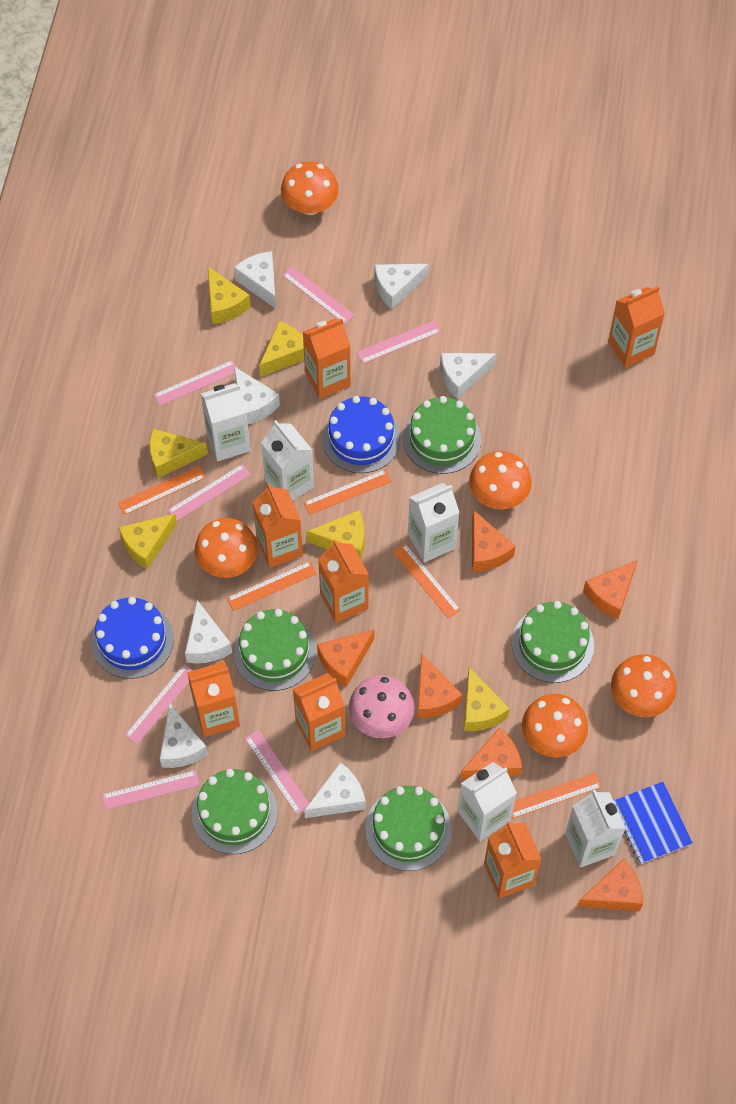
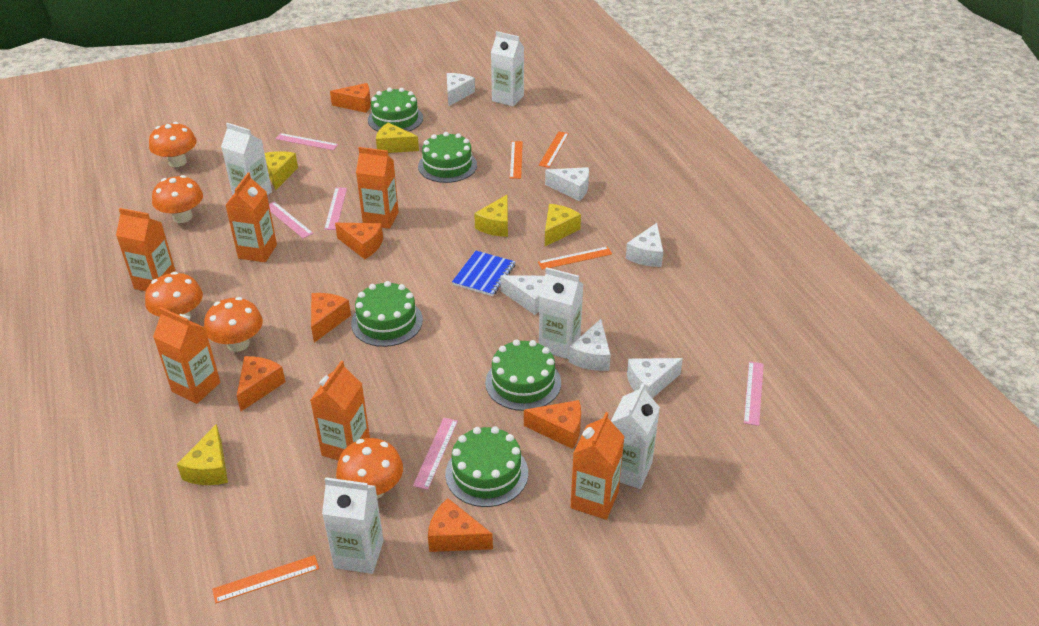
blue cake: 2 -> 0
orange carton: 7 -> 6
orange ruler: 5 -> 4
pink mushroom: 1 -> 0
pink ruler: 7 -> 5
white cheese: 7 -> 6
yellow cheese: 6 -> 5

